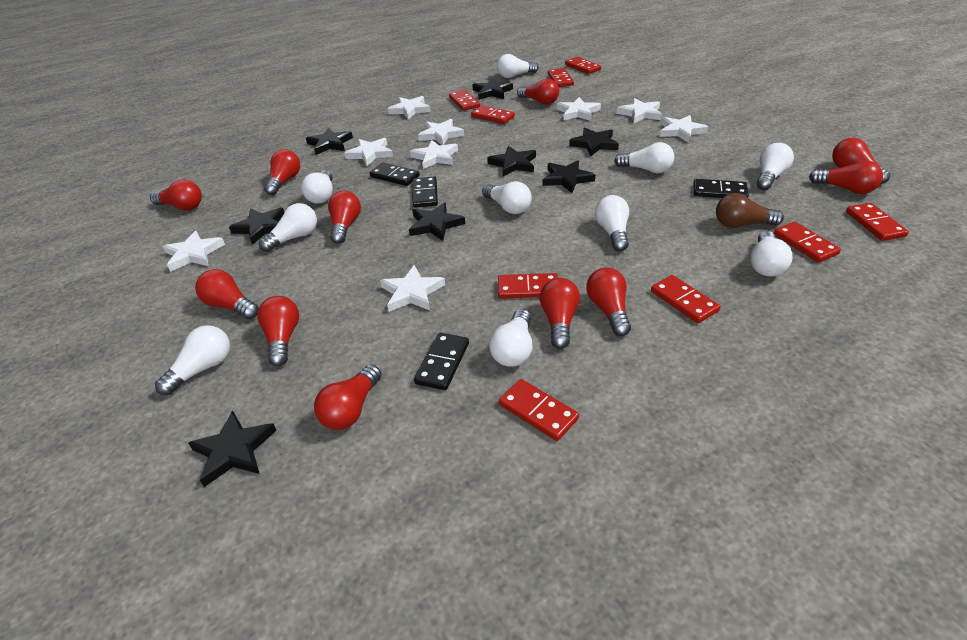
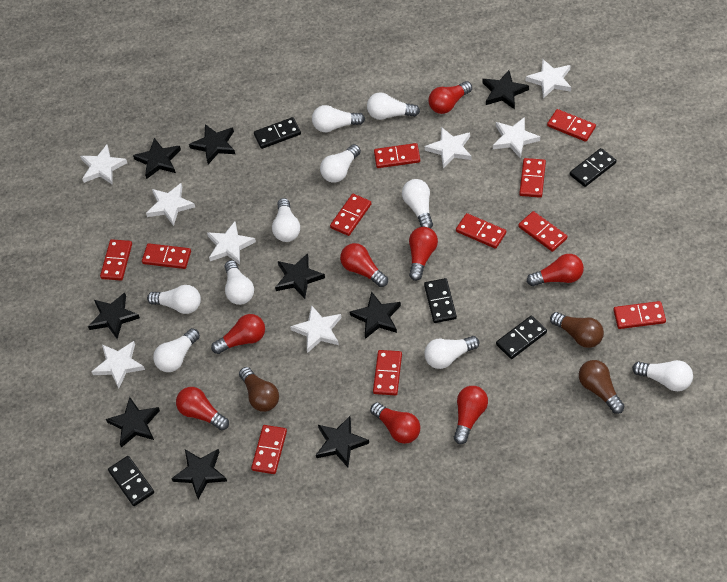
black domino: 4 -> 5
black star: 8 -> 9
brown light bulb: 1 -> 3
red domino: 9 -> 11
red light bulb: 11 -> 8
white star: 9 -> 8

